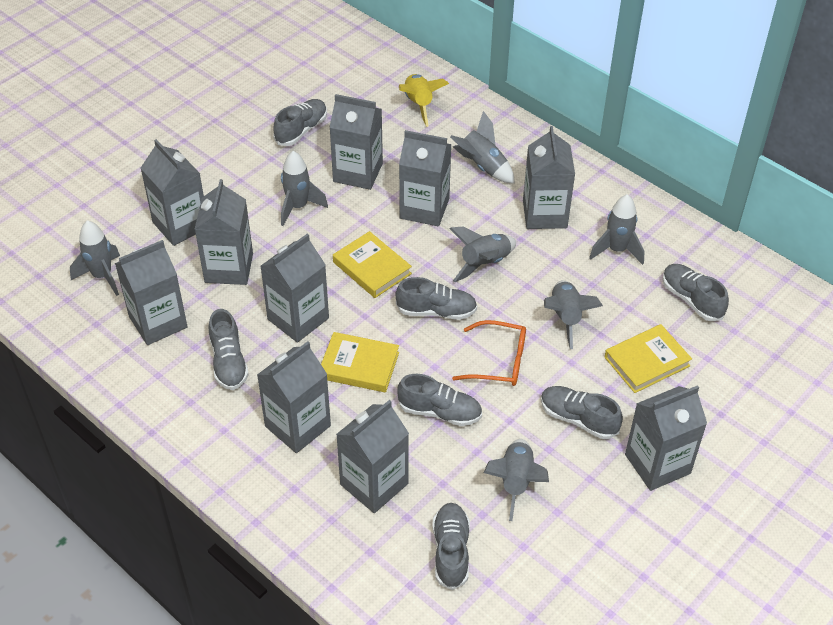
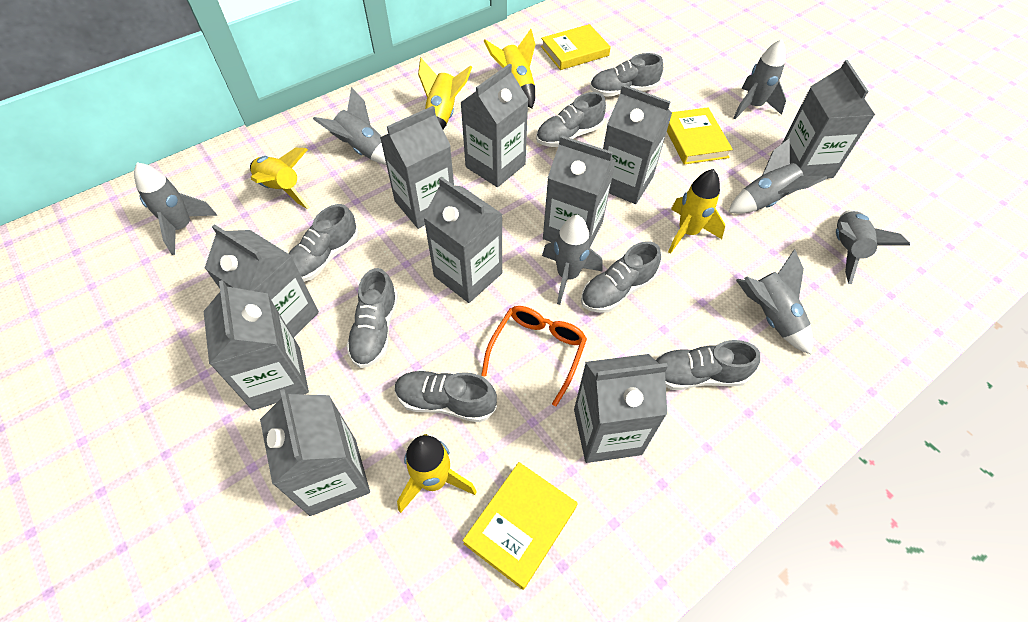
yellow rocket: 1 -> 5

